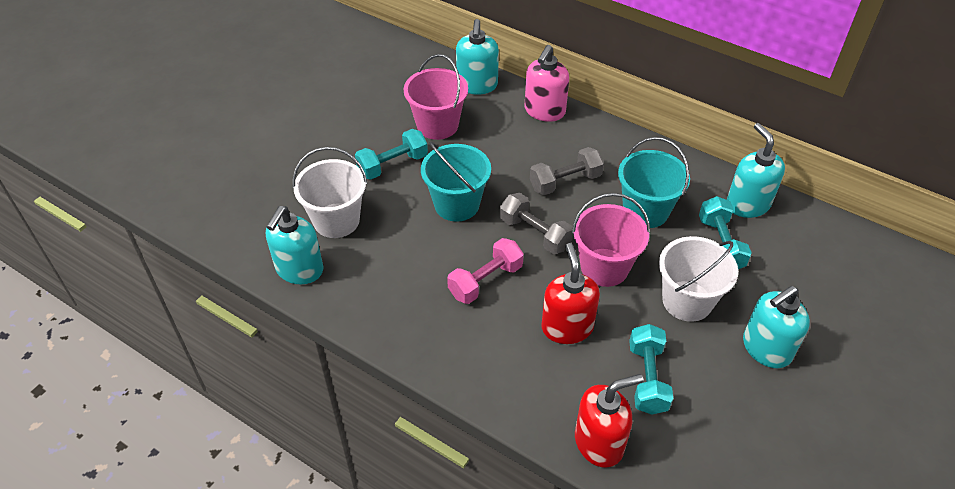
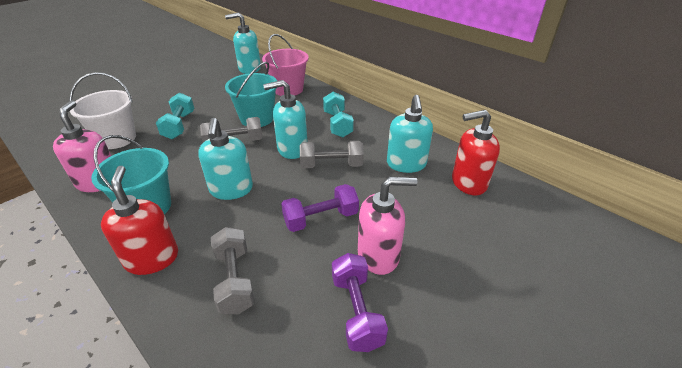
grey dumbbell: 2 -> 3
pink bucket: 2 -> 1
pink dumbbell: 1 -> 0
pink soap dispenser: 1 -> 2
purple dumbbell: 0 -> 2
turquoise dumbbell: 3 -> 2
white bucket: 2 -> 1

